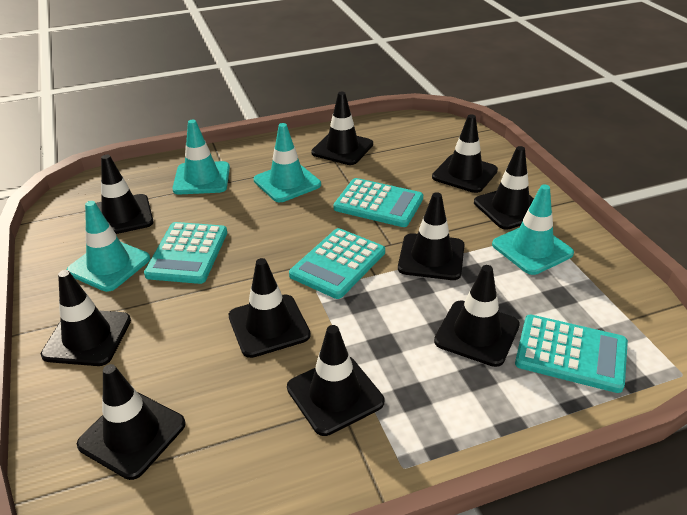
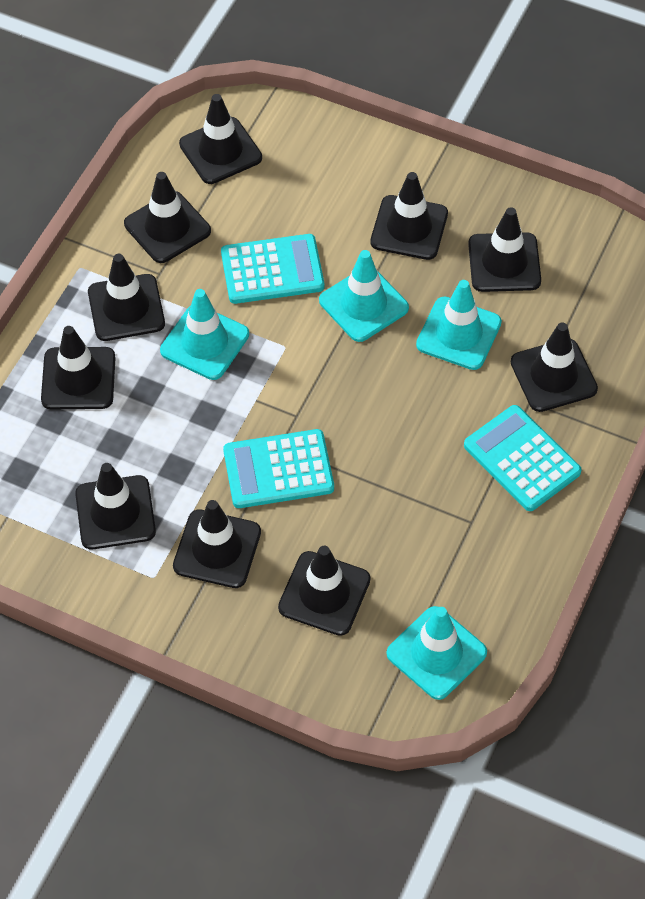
turquoise calculator: 4 -> 3

